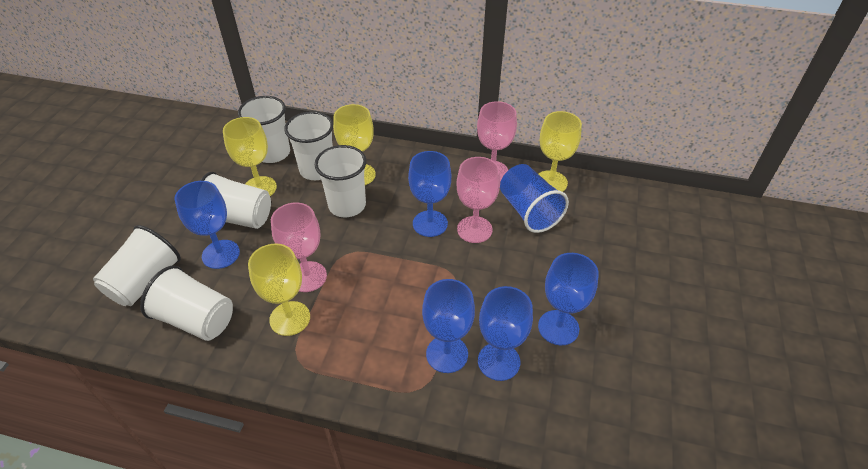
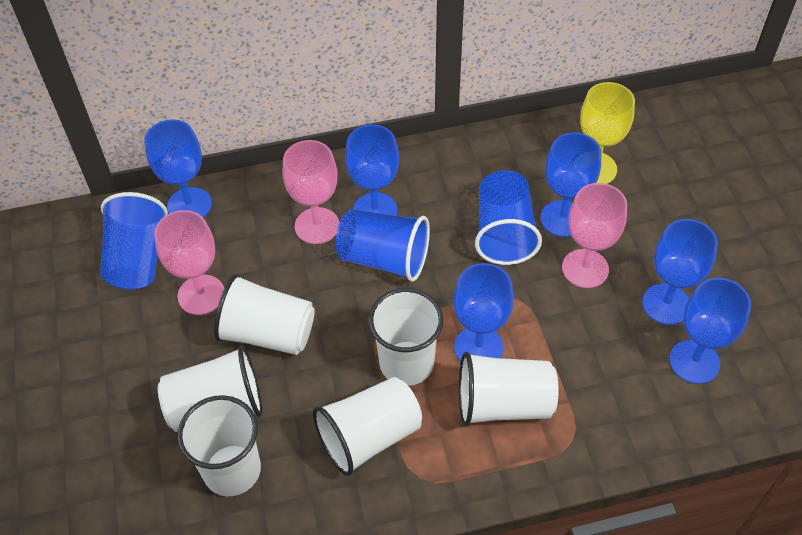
blue cup: 1 -> 3
blue goblet: 5 -> 6
yellow goblet: 4 -> 1

